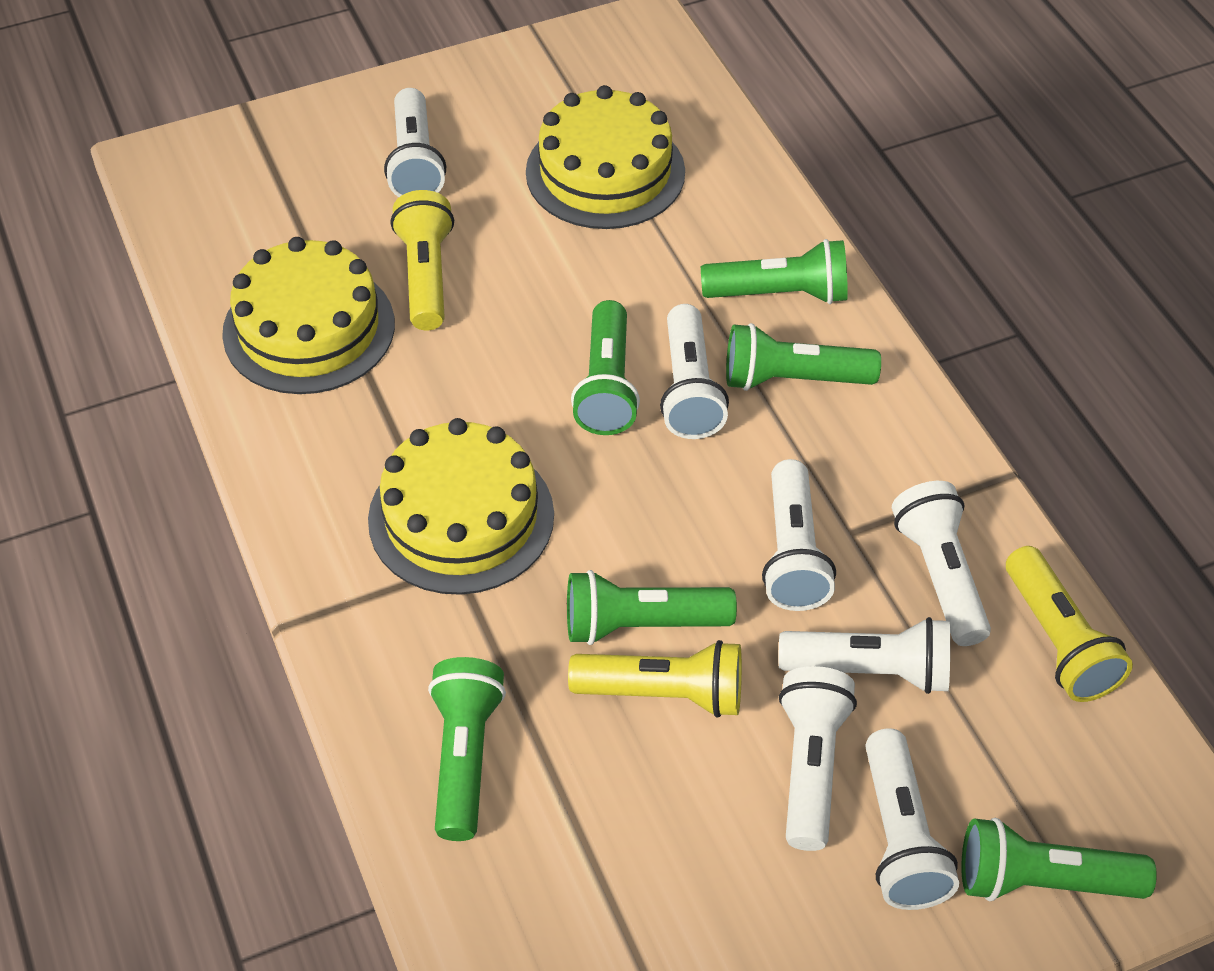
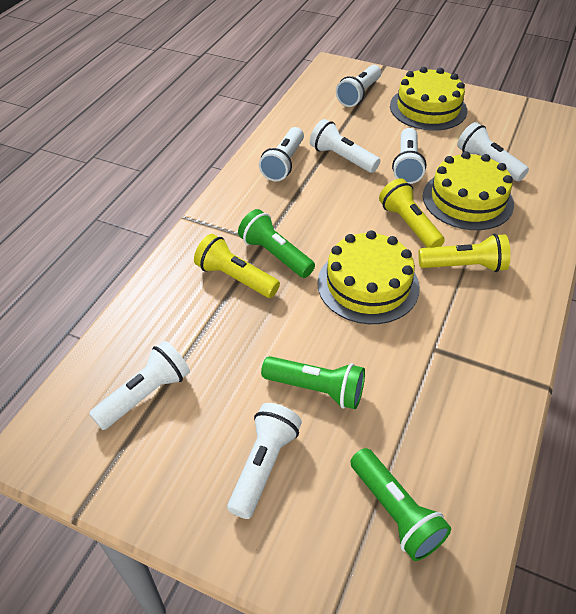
green flashlight: 6 -> 3

